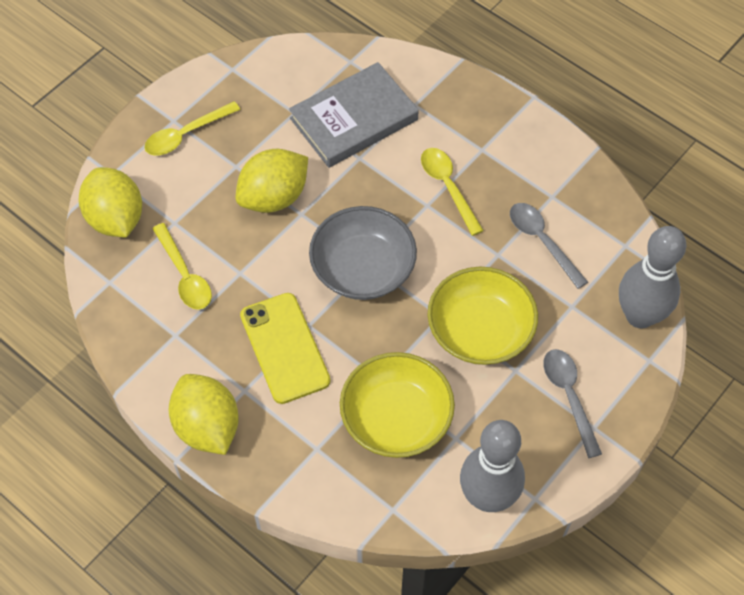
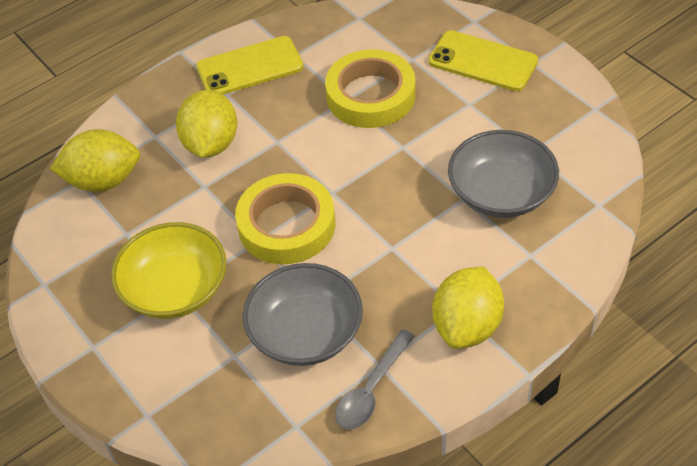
grey book: 1 -> 0
grey bowl: 1 -> 2
grey bowling pin: 2 -> 0
grey spoon: 2 -> 1
yellow bowl: 2 -> 1
yellow phone: 1 -> 2
yellow spoon: 3 -> 0
yellow tape: 0 -> 2

